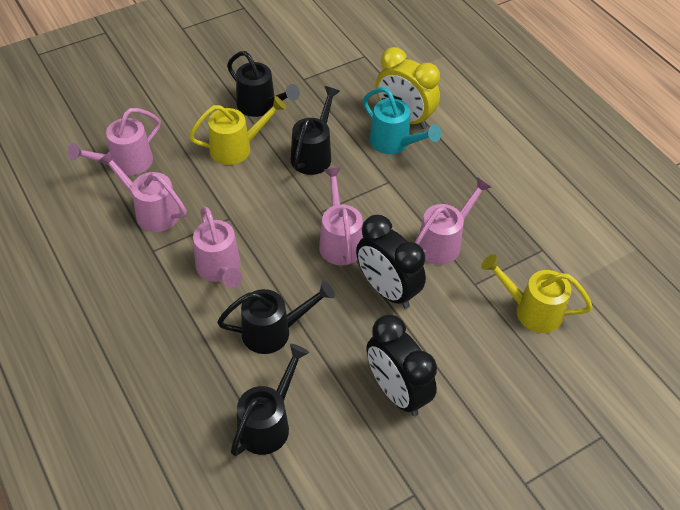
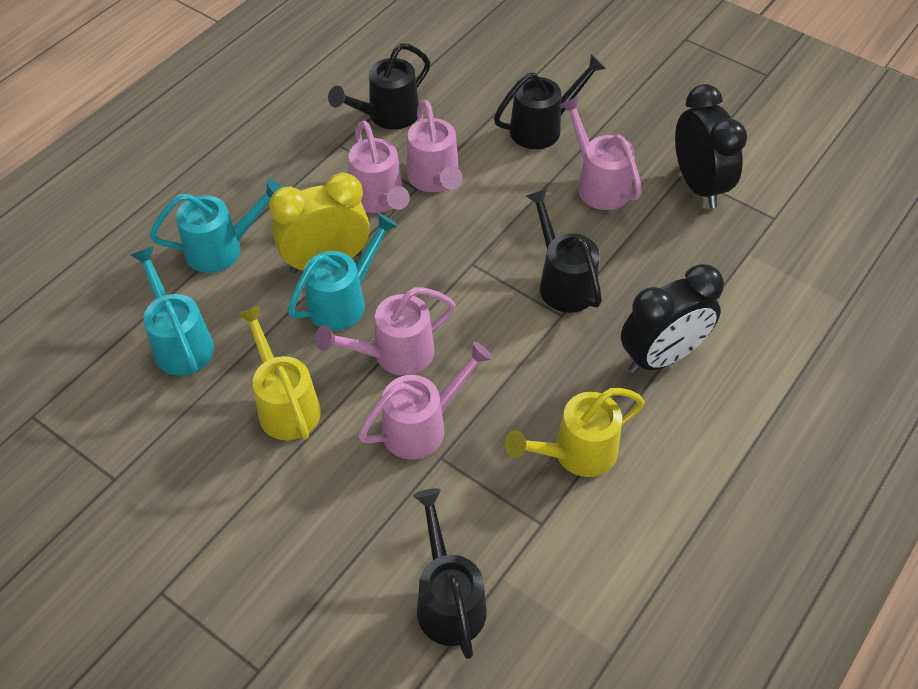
turquoise watering can: 1 -> 3

